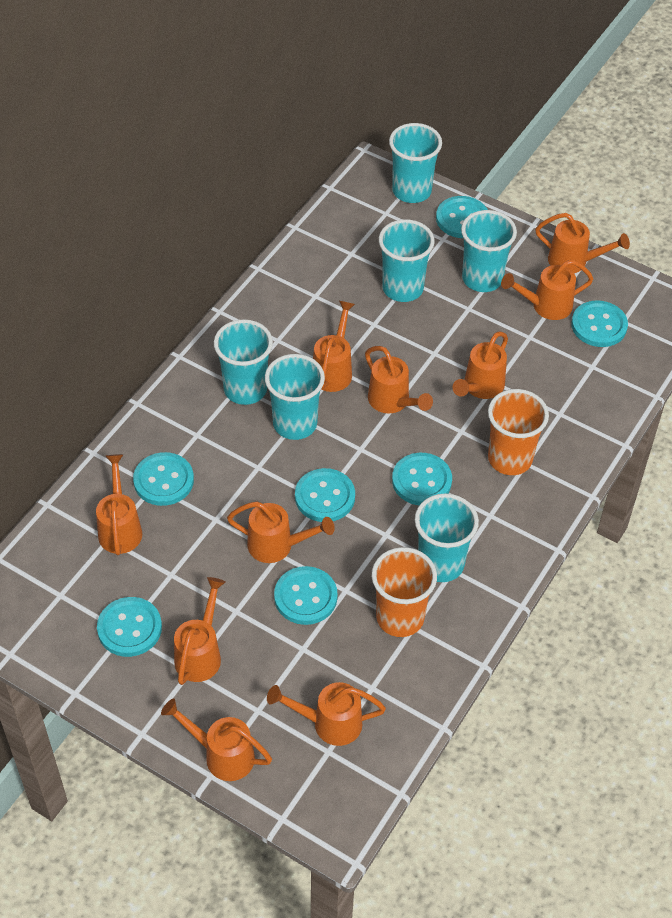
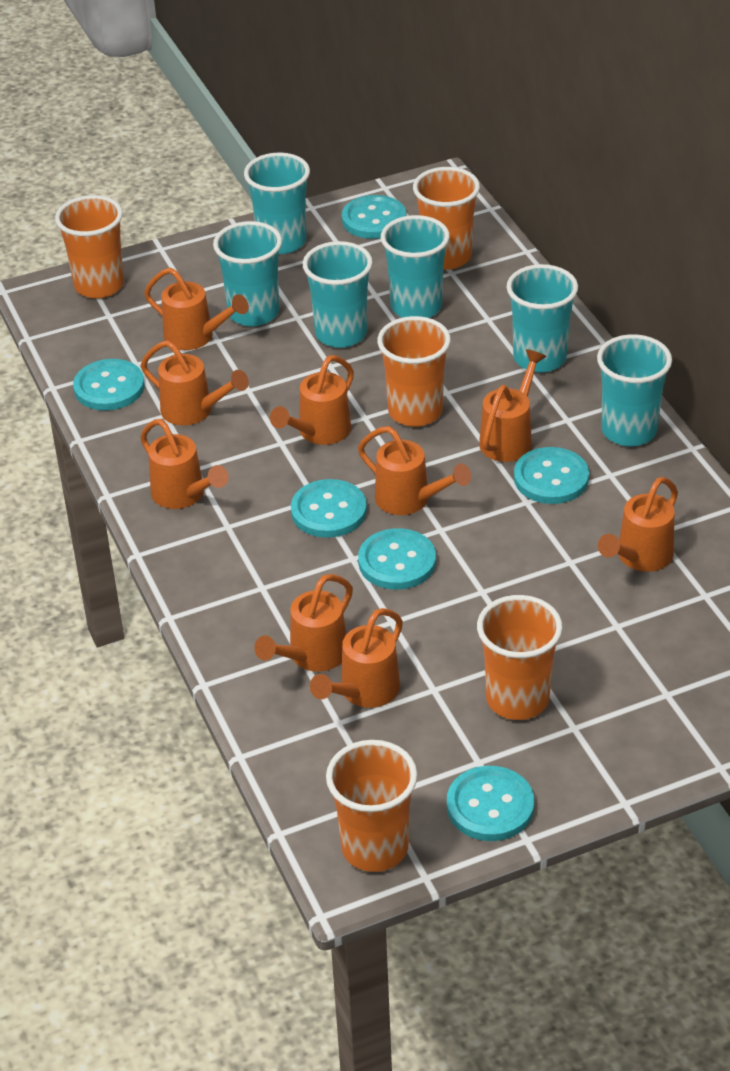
orange cup: 2 -> 5
orange watering can: 10 -> 9
turquoise button: 7 -> 6

